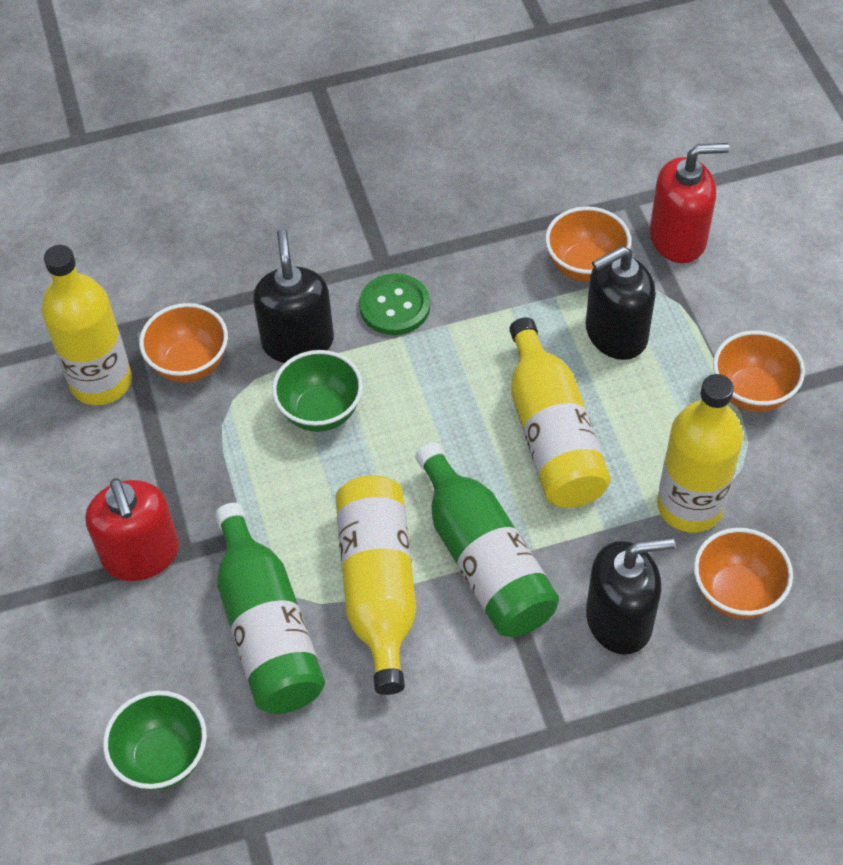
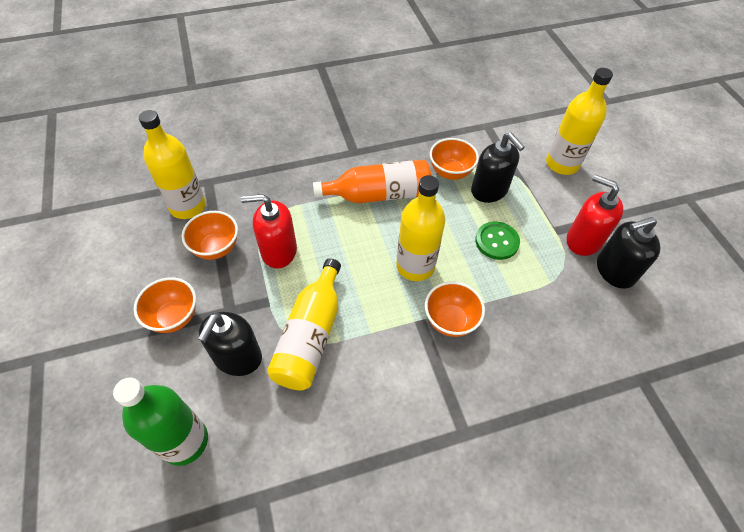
green bottle: 2 -> 1
green bowl: 2 -> 0
orange bottle: 0 -> 1

